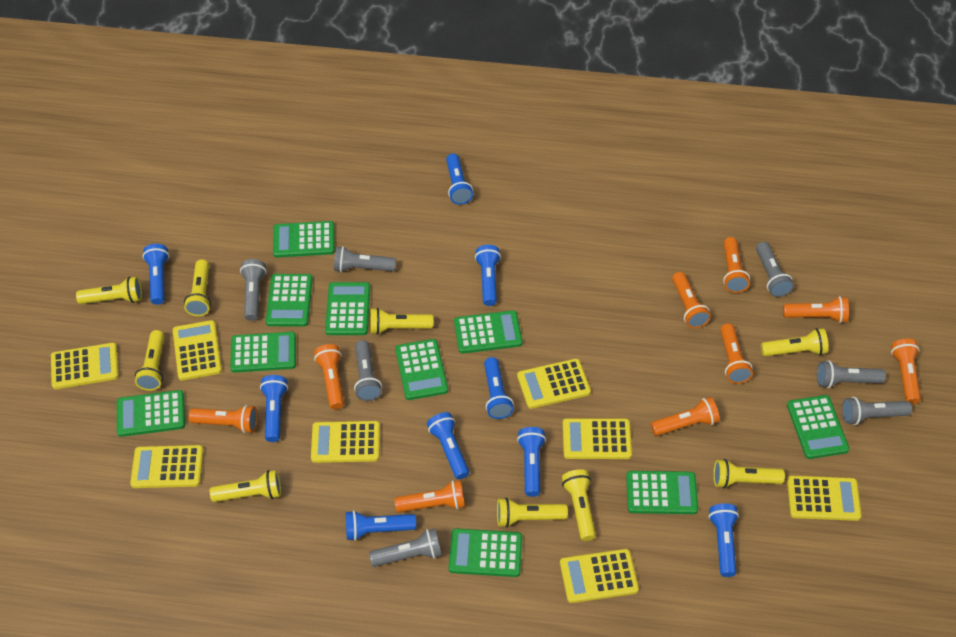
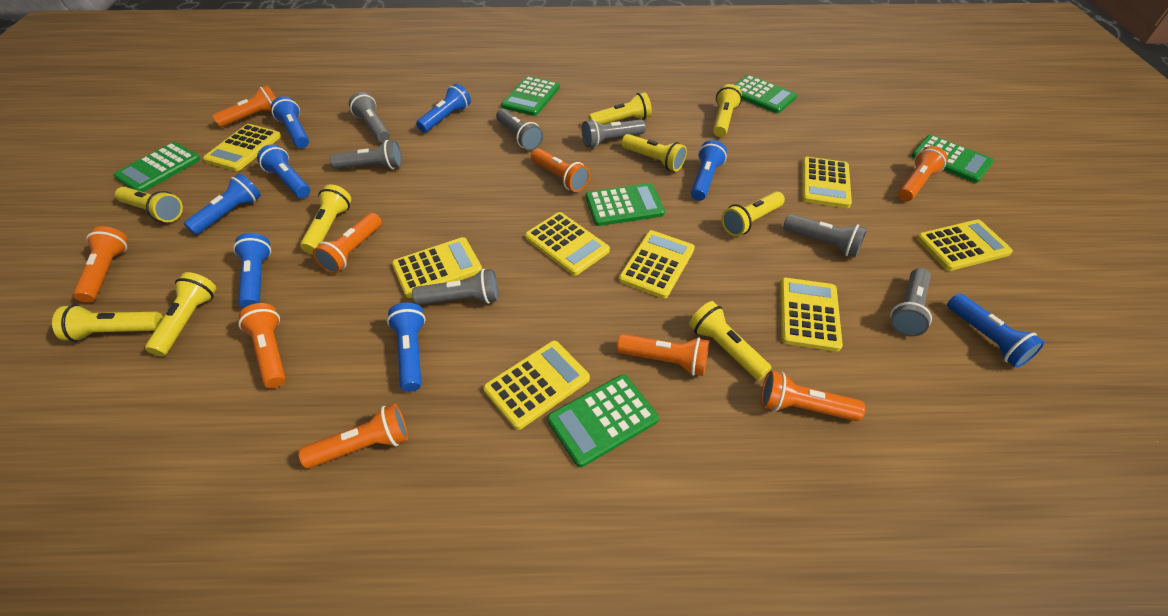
blue flashlight: 9 -> 8
green calculator: 10 -> 6

